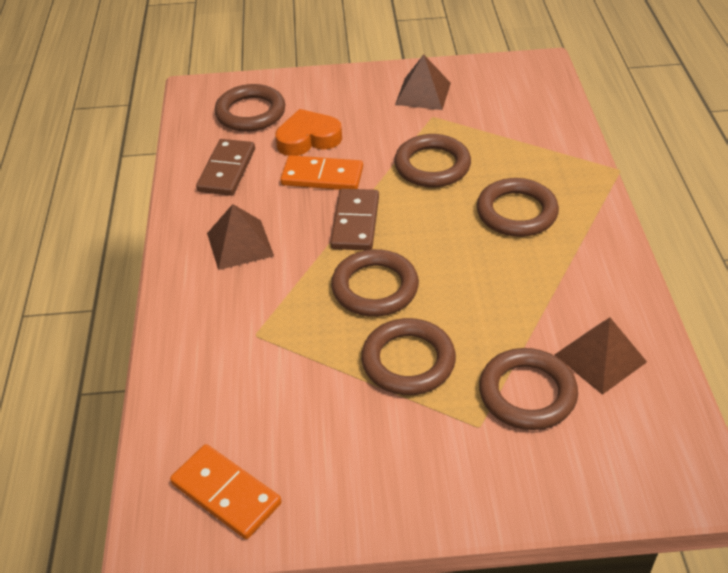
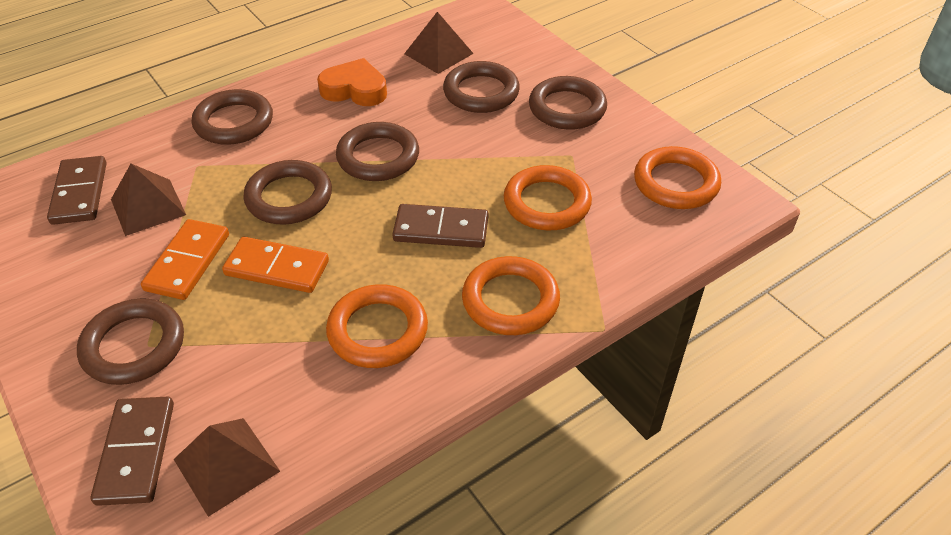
brown domino: 2 -> 3
orange ring: 0 -> 4

